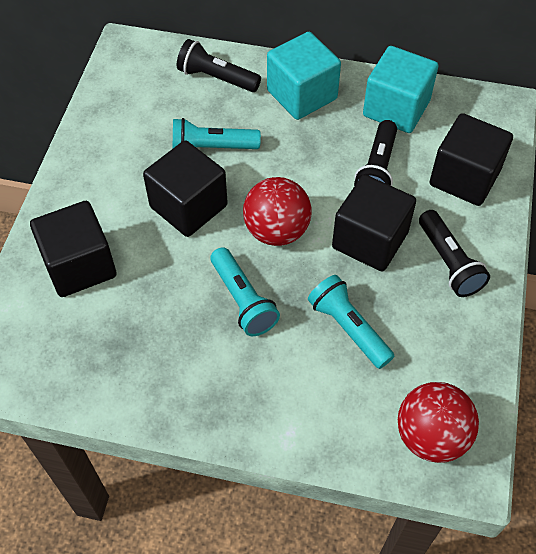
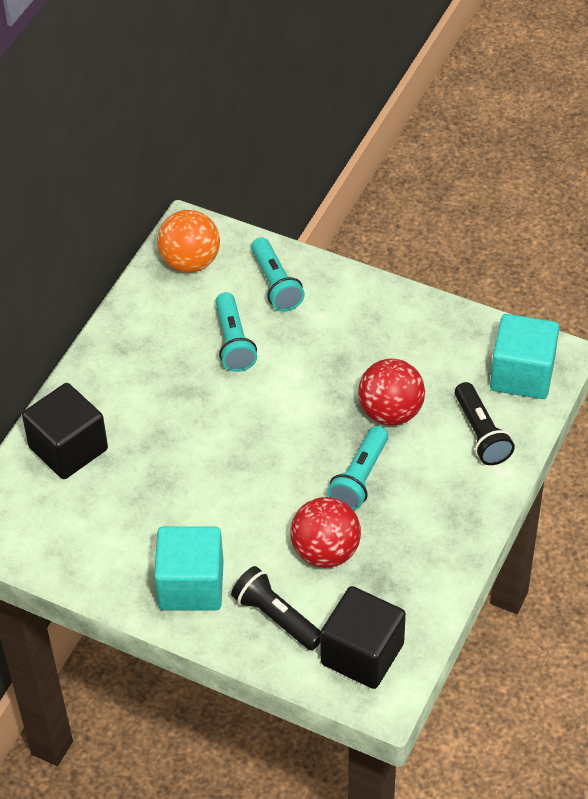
black cube: 4 -> 2
black flashlight: 3 -> 2
orange ball: 0 -> 1

